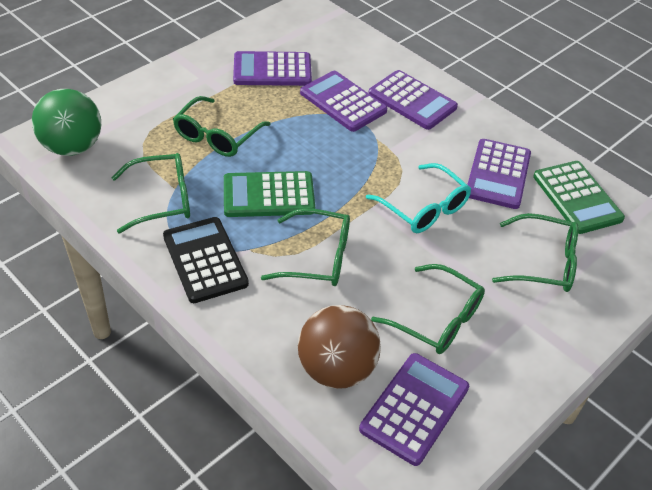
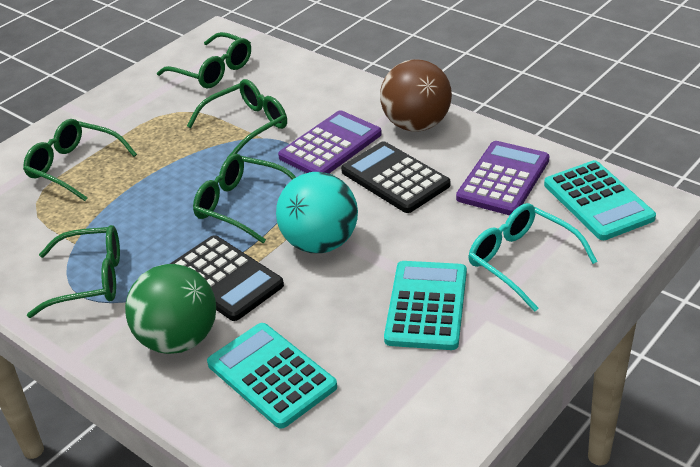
black calculator: 1 -> 2
green calculator: 2 -> 0
purple calculator: 5 -> 2
turquoise ball: 0 -> 1
turquoise calculator: 0 -> 3

